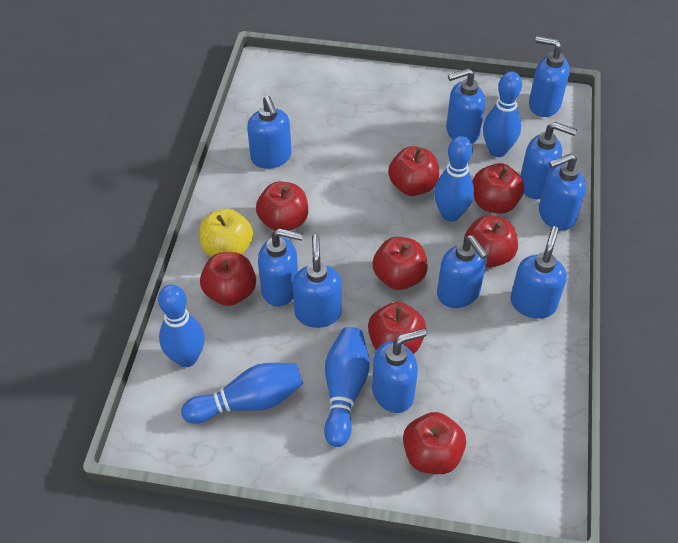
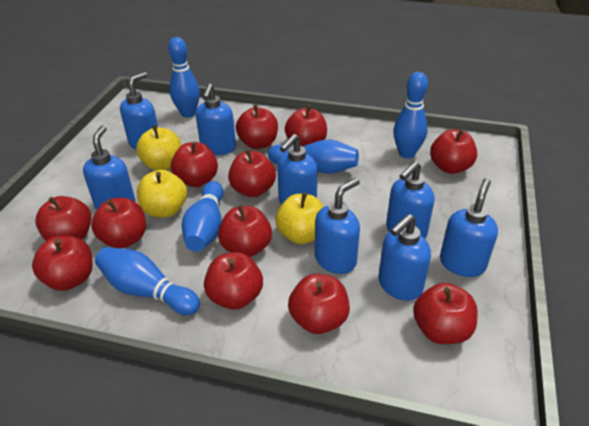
blue soap dispenser: 10 -> 8
red apple: 8 -> 12
yellow apple: 1 -> 3

